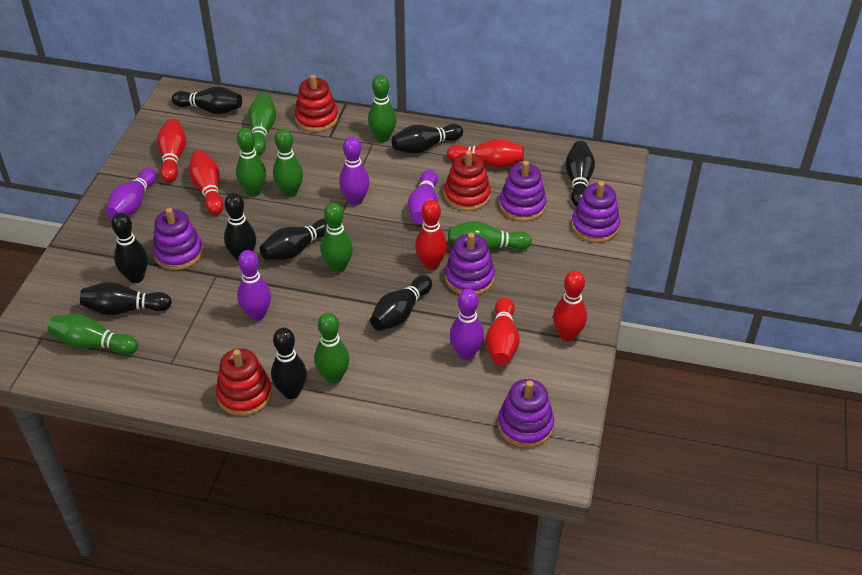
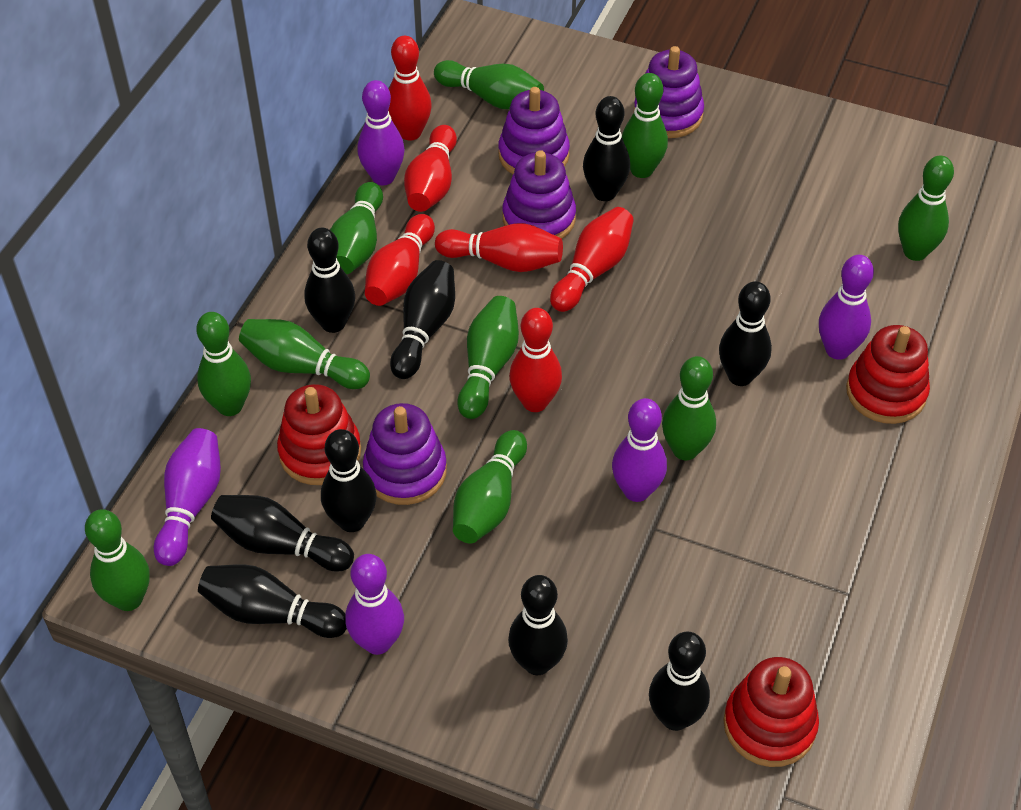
green bowling pin: 8 -> 10
purple stacking toy: 5 -> 4

